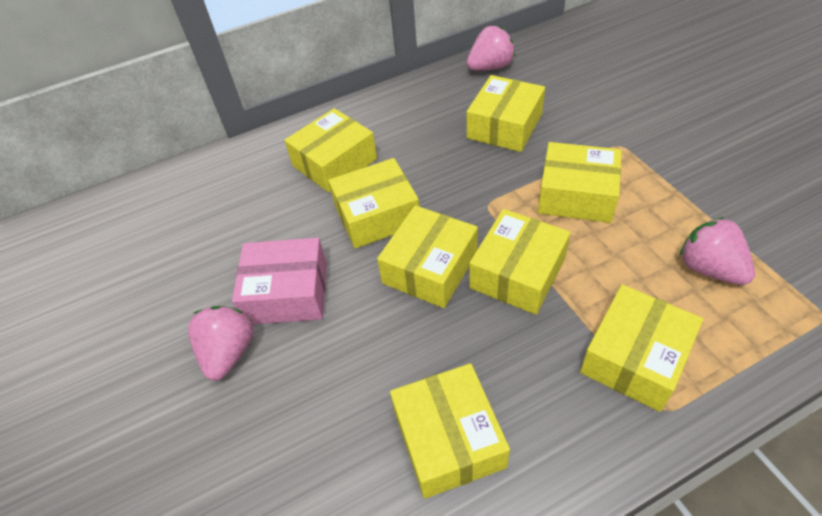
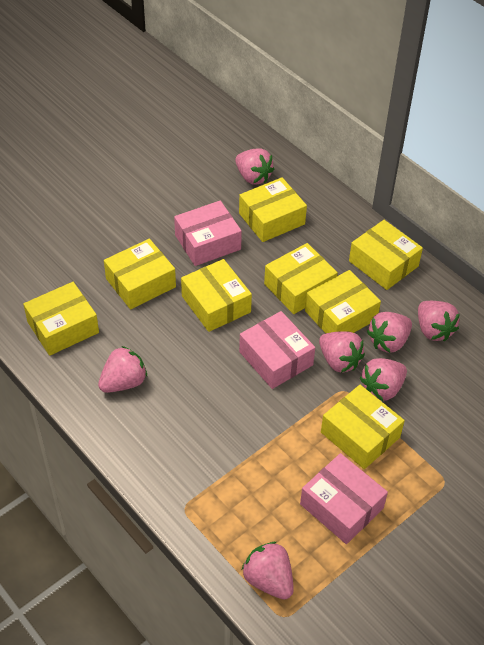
pink box: 1 -> 3
pink strawberry: 3 -> 7

